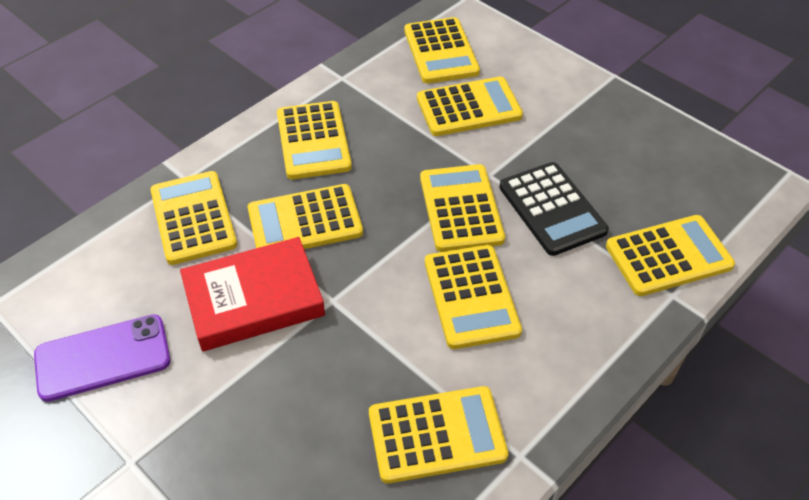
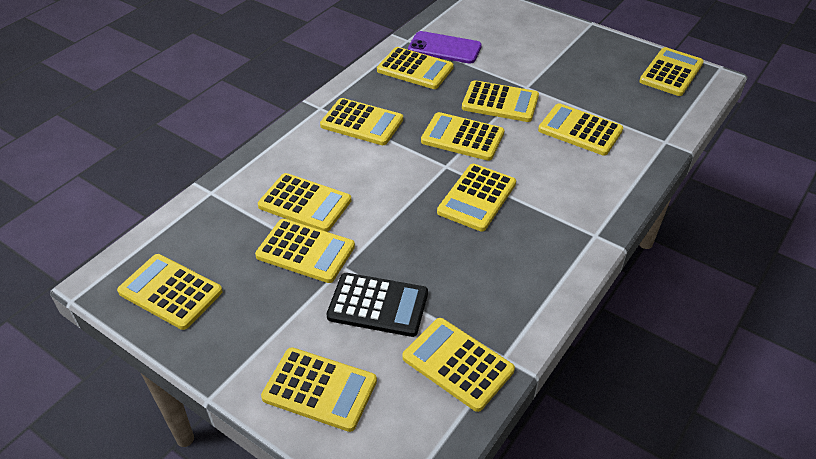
red book: 1 -> 0
yellow calculator: 9 -> 12

